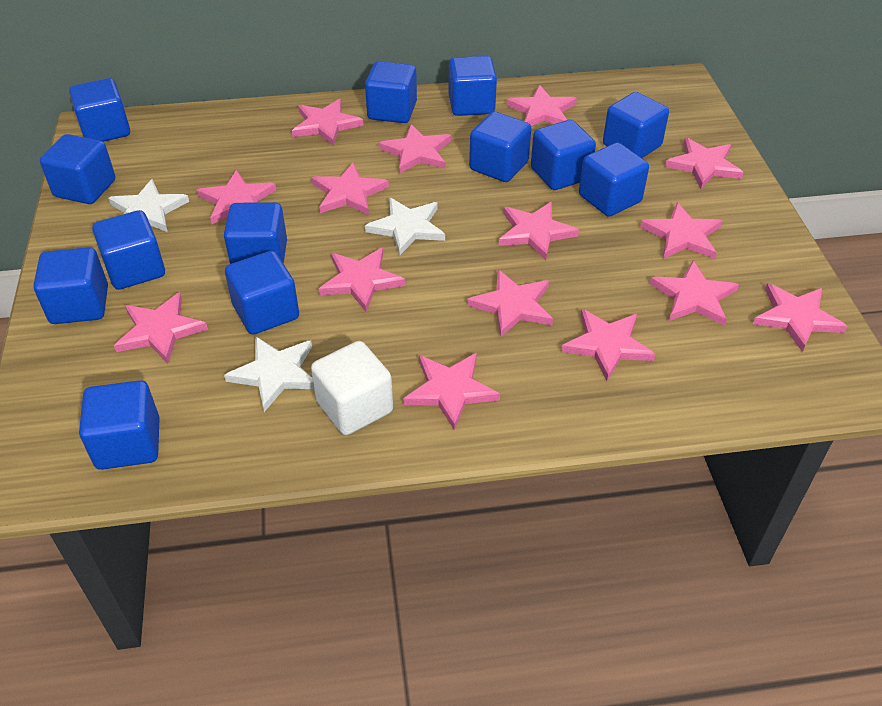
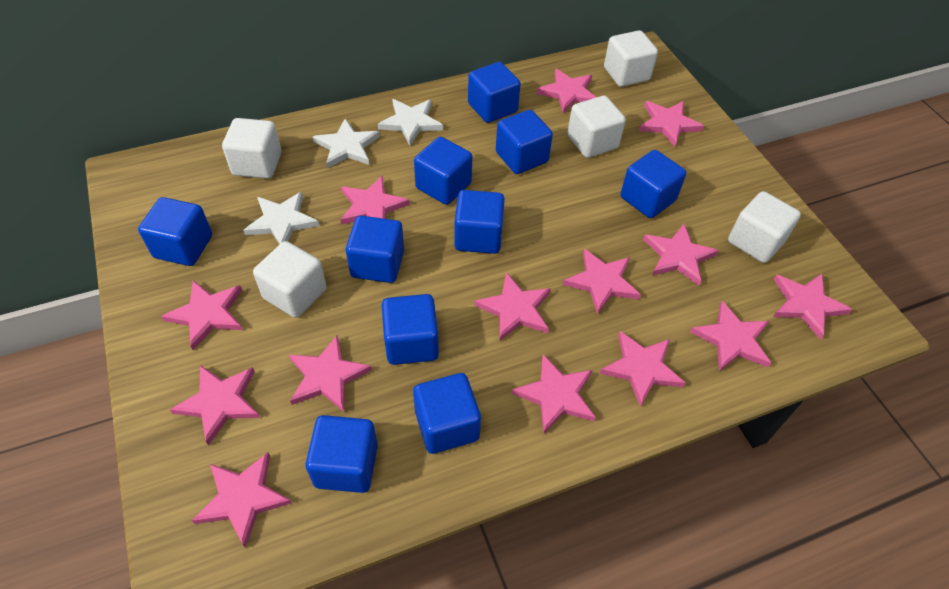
blue cube: 13 -> 10
pink star: 15 -> 14
white cube: 1 -> 5

